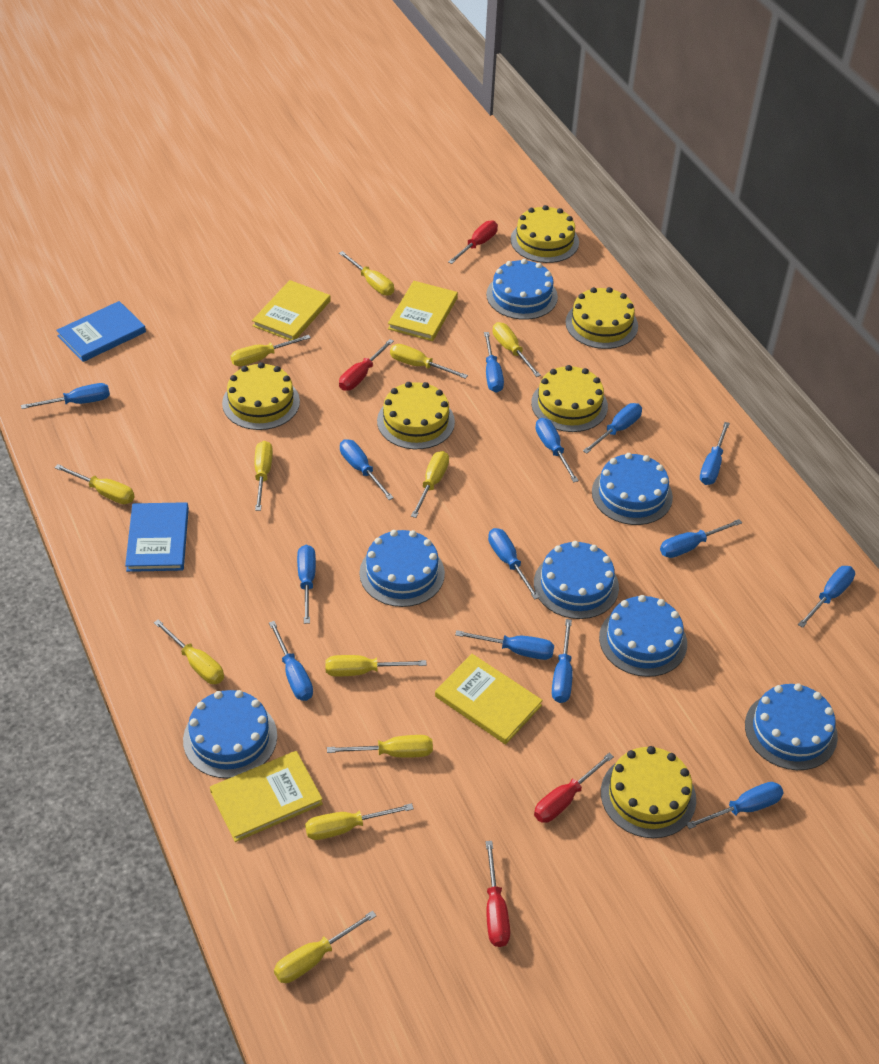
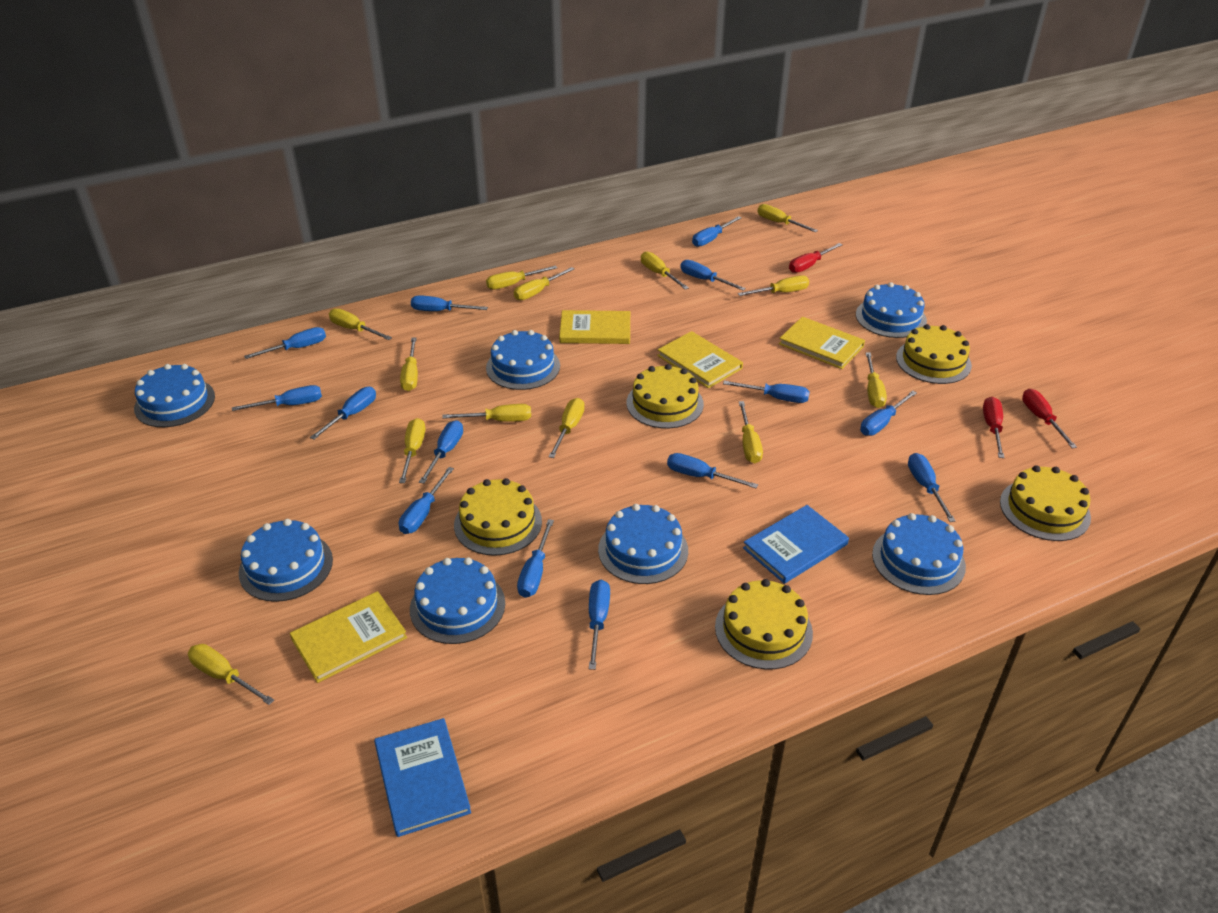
red screwdriver: 4 -> 3
yellow cake: 6 -> 5
yellow screwdriver: 12 -> 13

